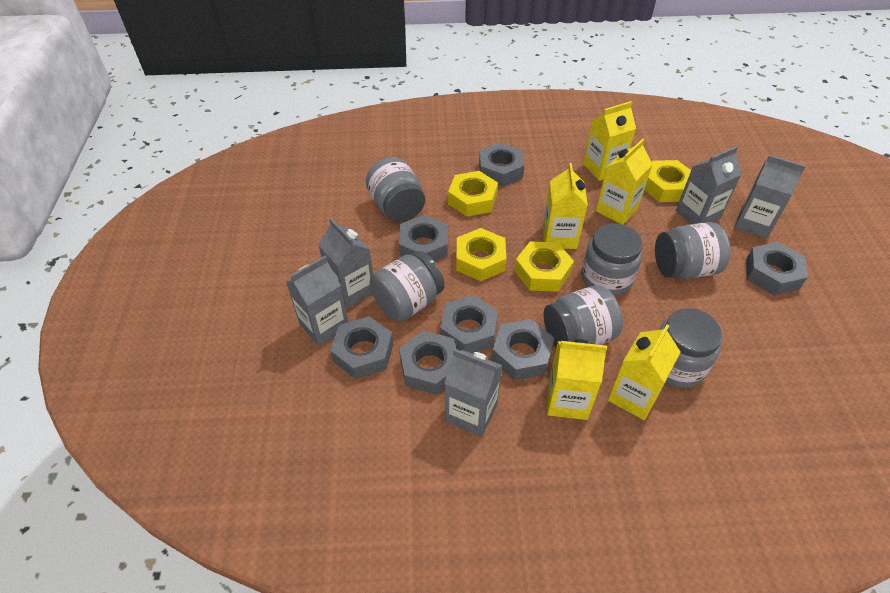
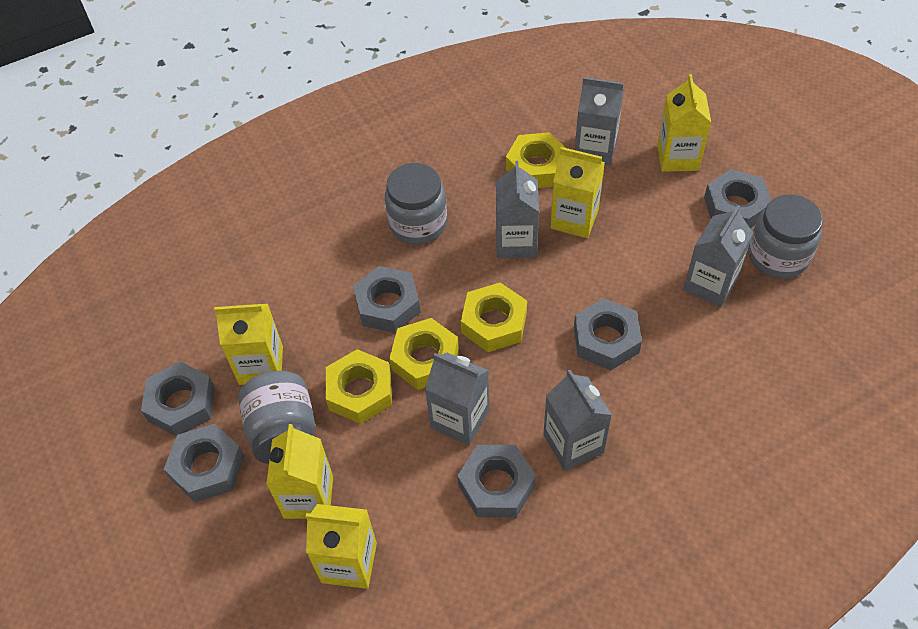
grey jar: 6 -> 3
grey nut: 7 -> 6

